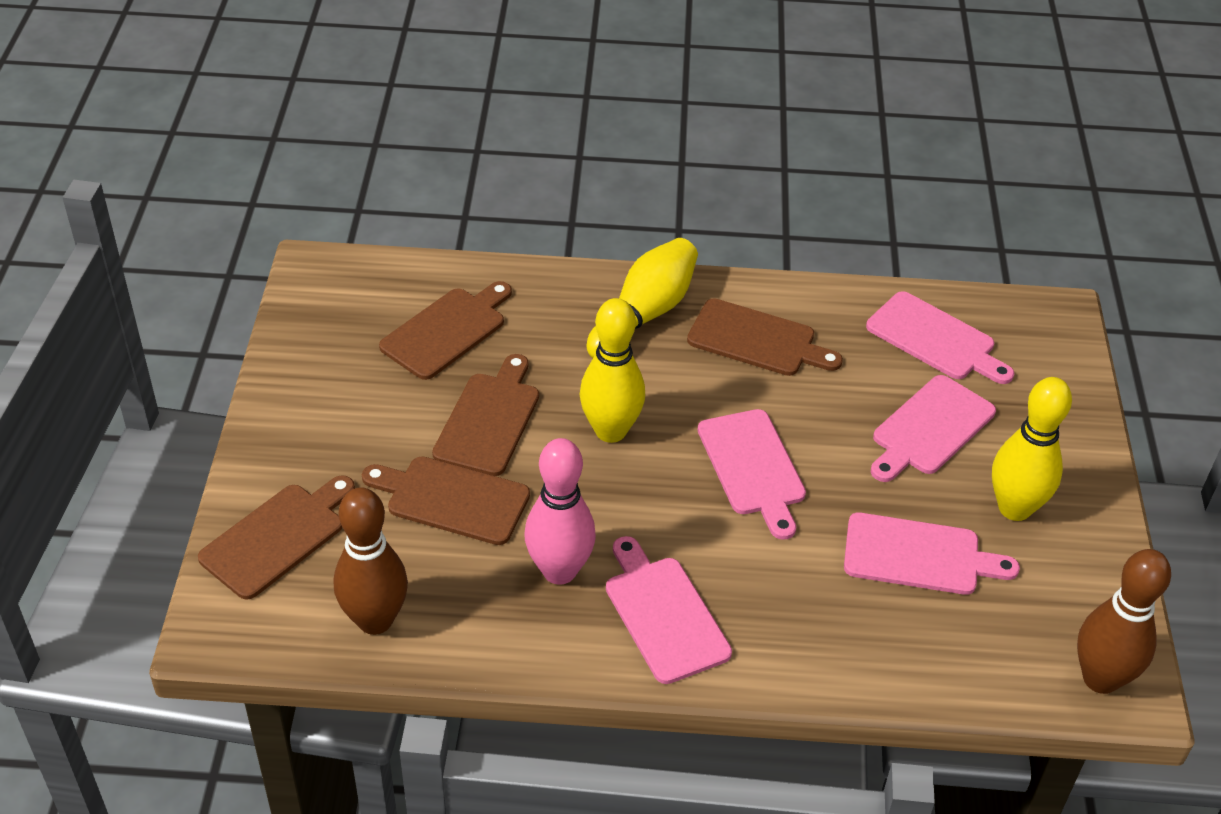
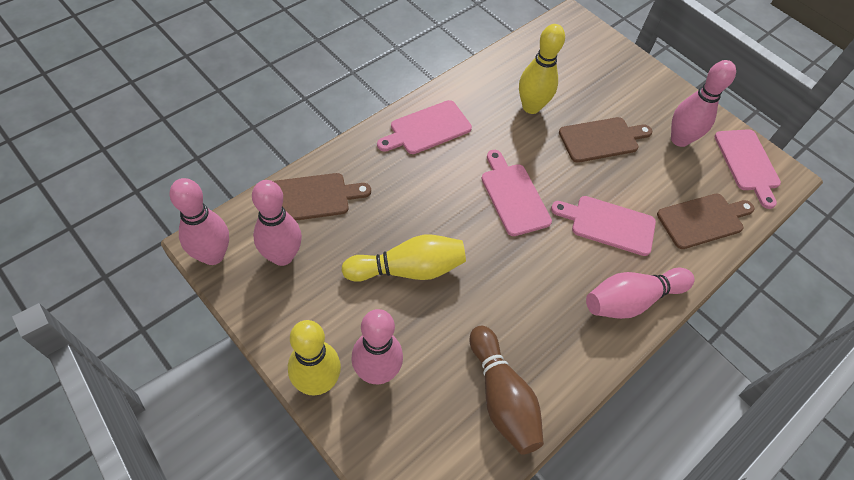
brown bowling pin: 2 -> 1
brown cutting board: 5 -> 3
pink bowling pin: 1 -> 5
pink cutting board: 5 -> 4

